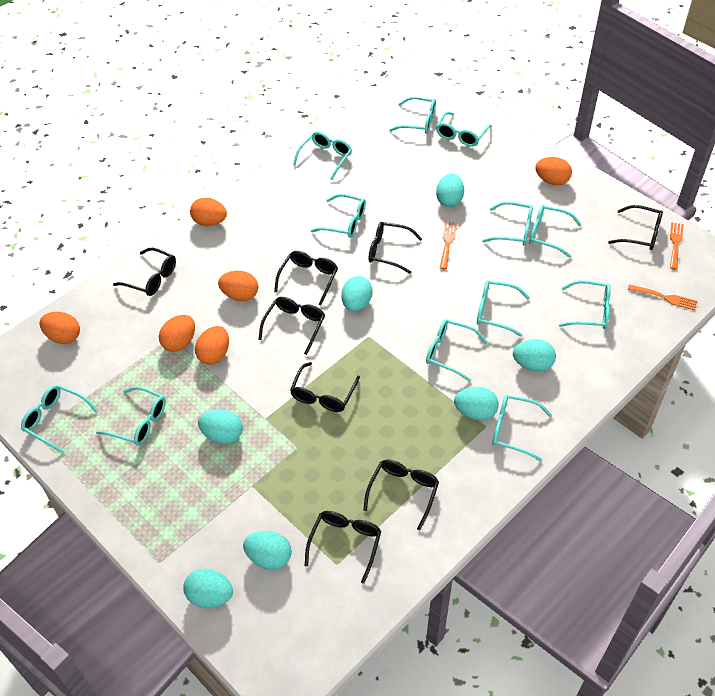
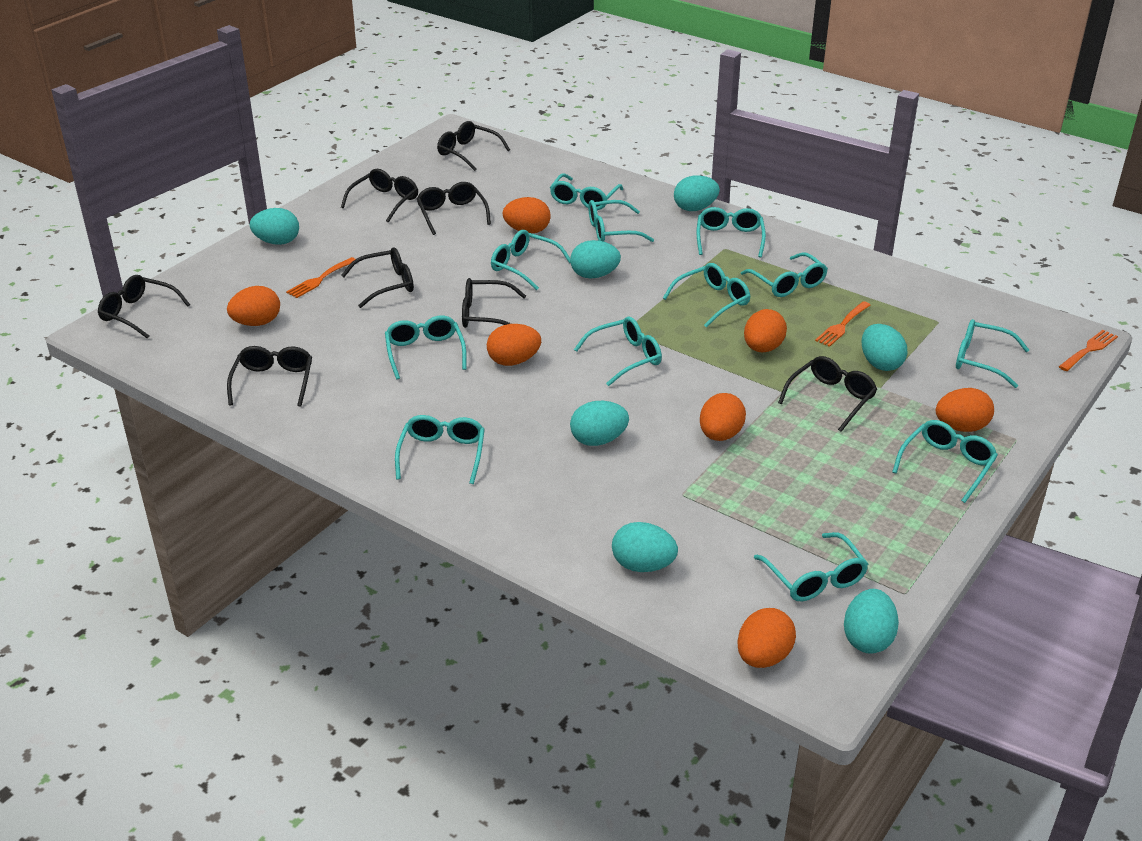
orange egg: 6 -> 7

